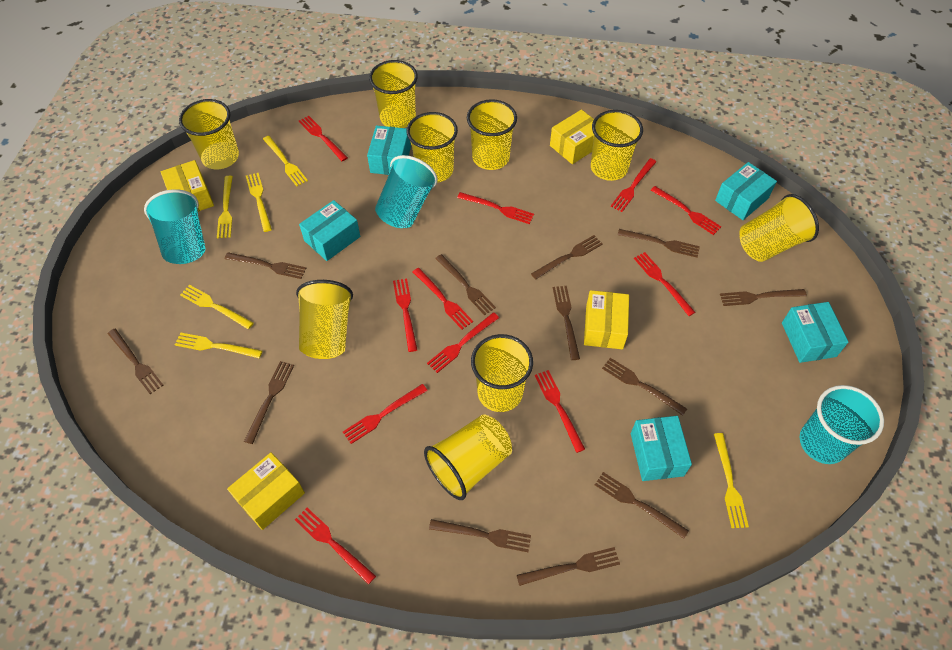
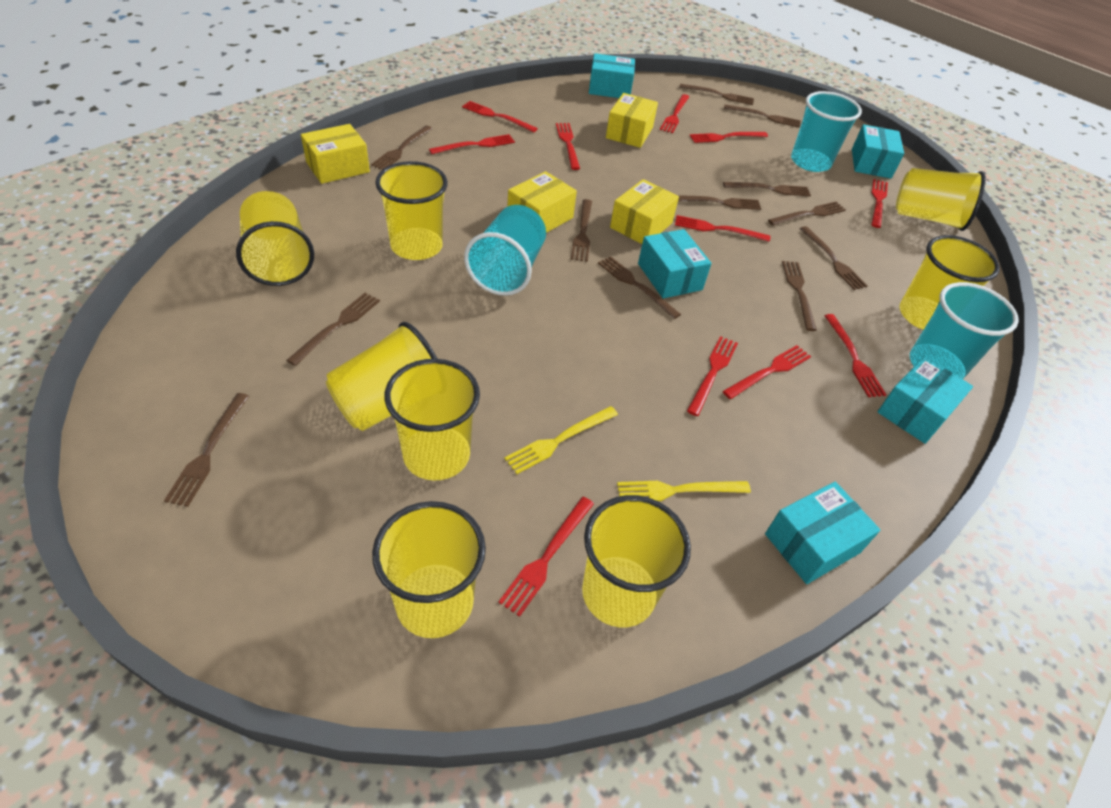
yellow cup: 9 -> 8
yellow fork: 6 -> 2

